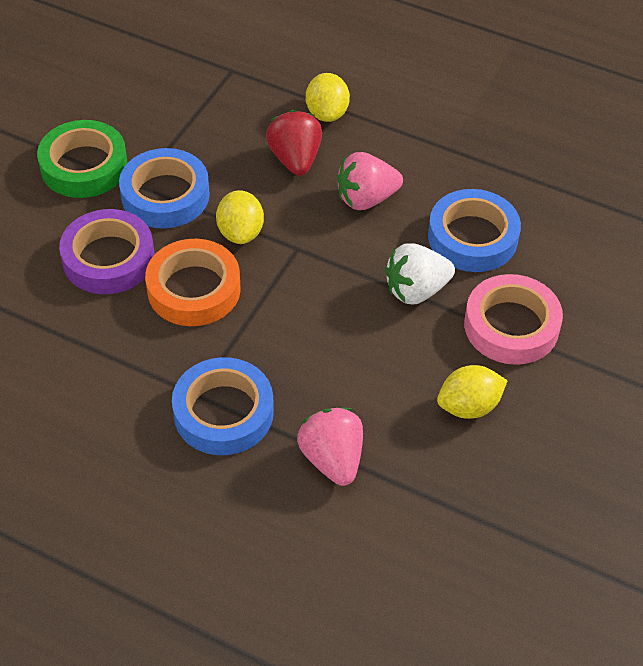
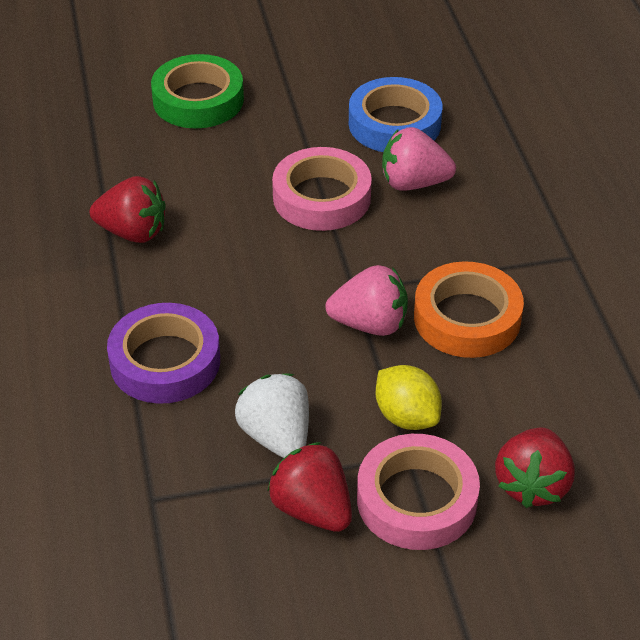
blue tape: 3 -> 1
pink tape: 1 -> 2
red strawberry: 1 -> 3
yellow lemon: 3 -> 1

